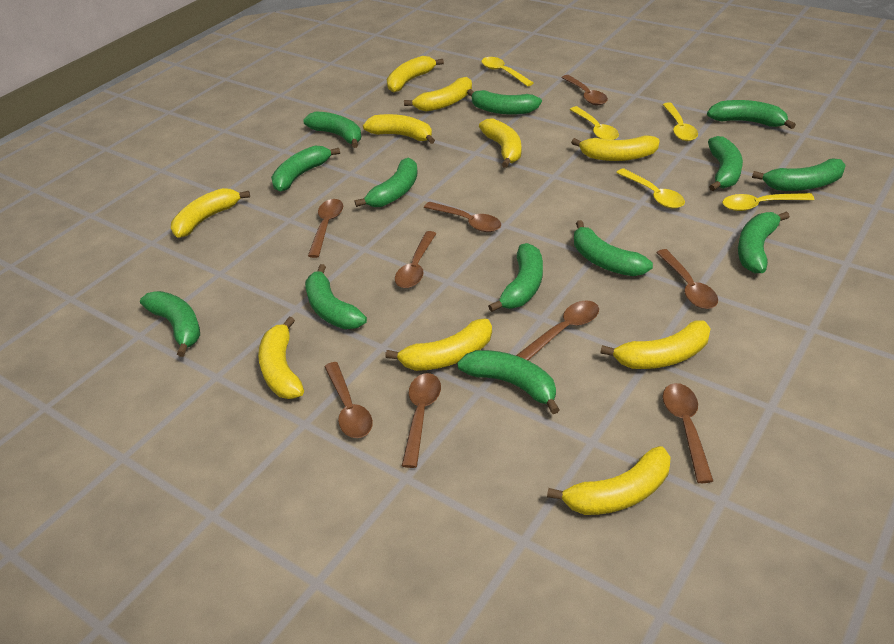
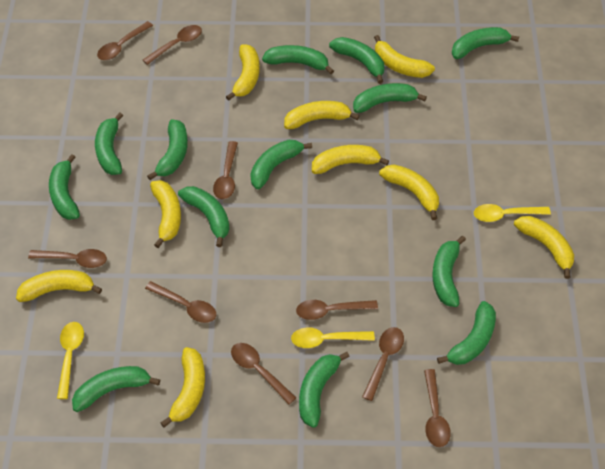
yellow banana: 10 -> 9
yellow spoon: 5 -> 3

